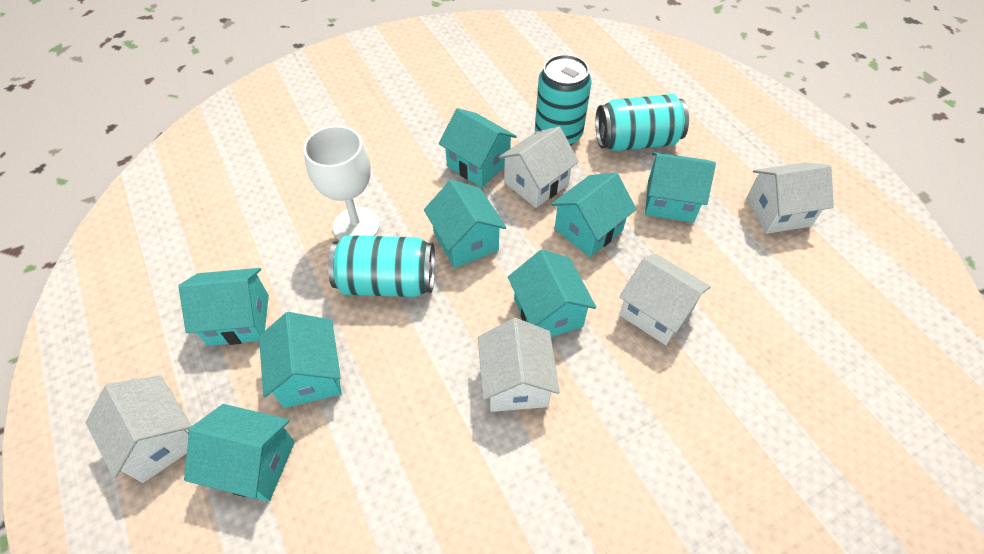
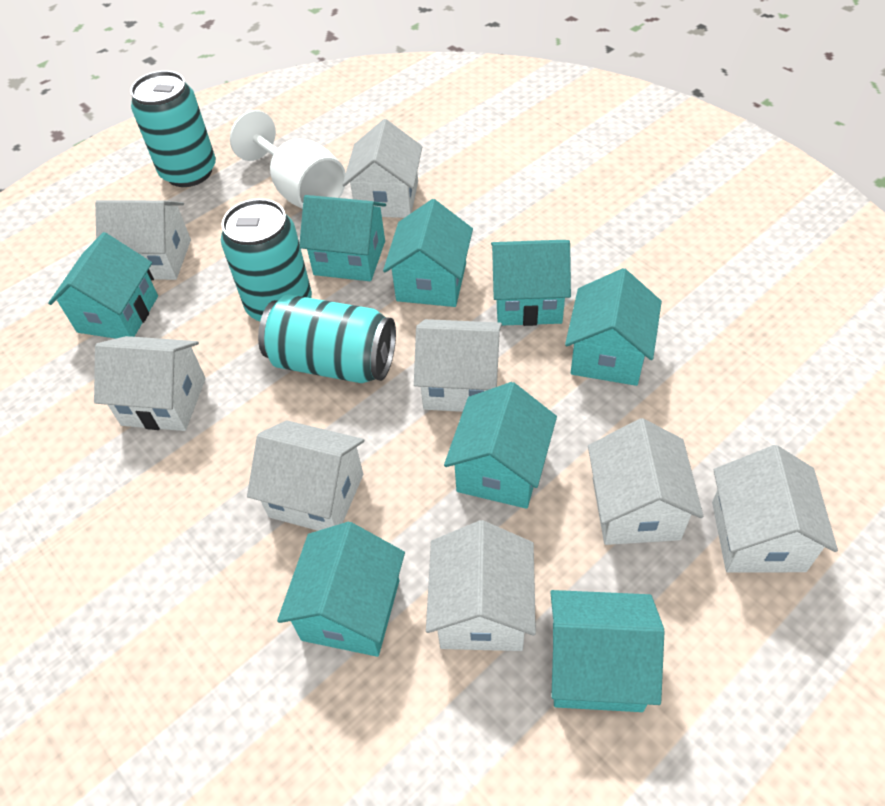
white house: 5 -> 8

